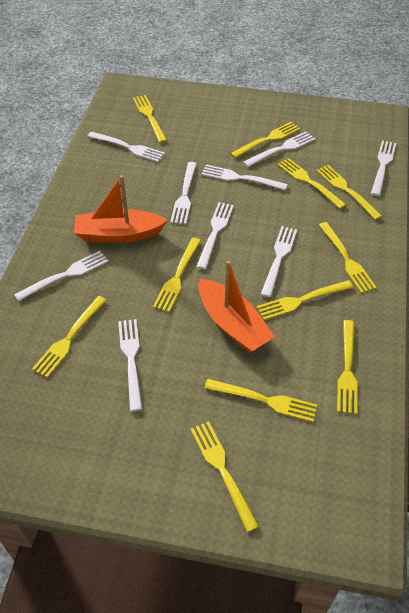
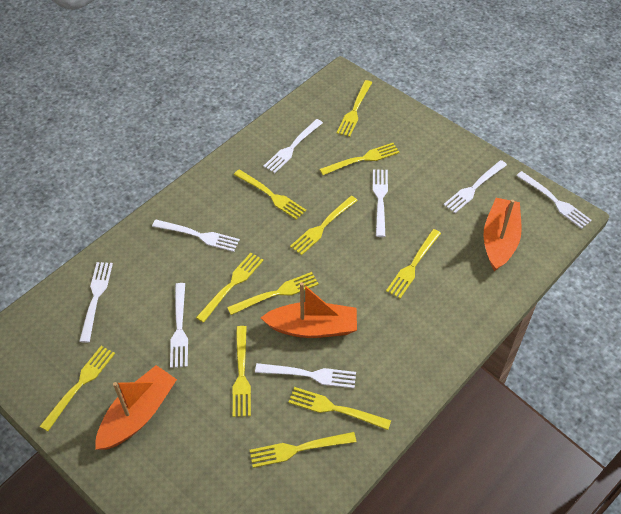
orange boat: 2 -> 3
white fork: 9 -> 8

